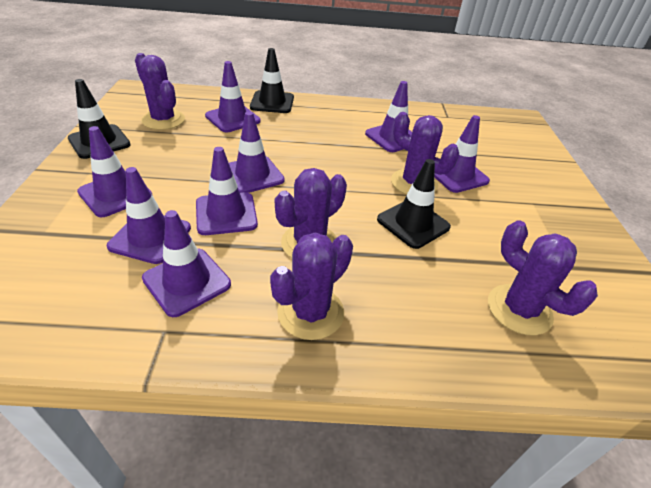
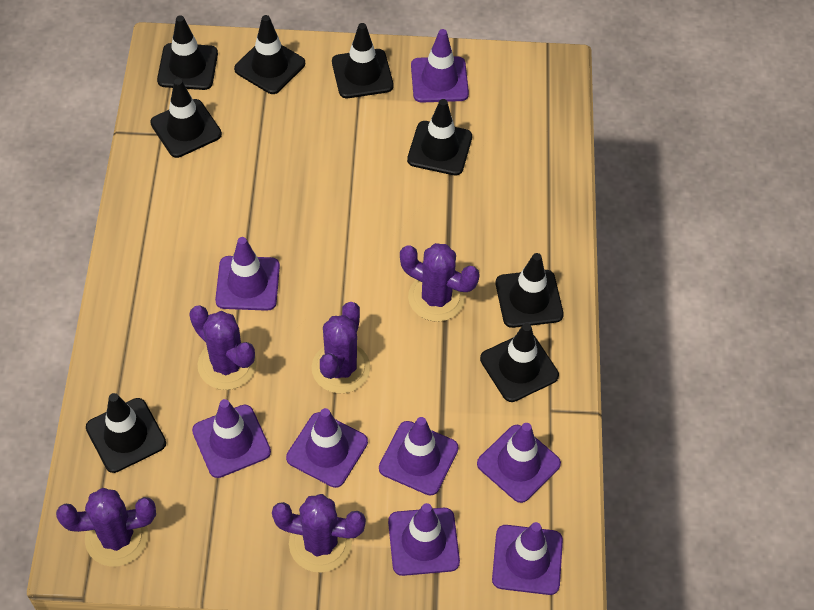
black traffic cone: 3 -> 8

